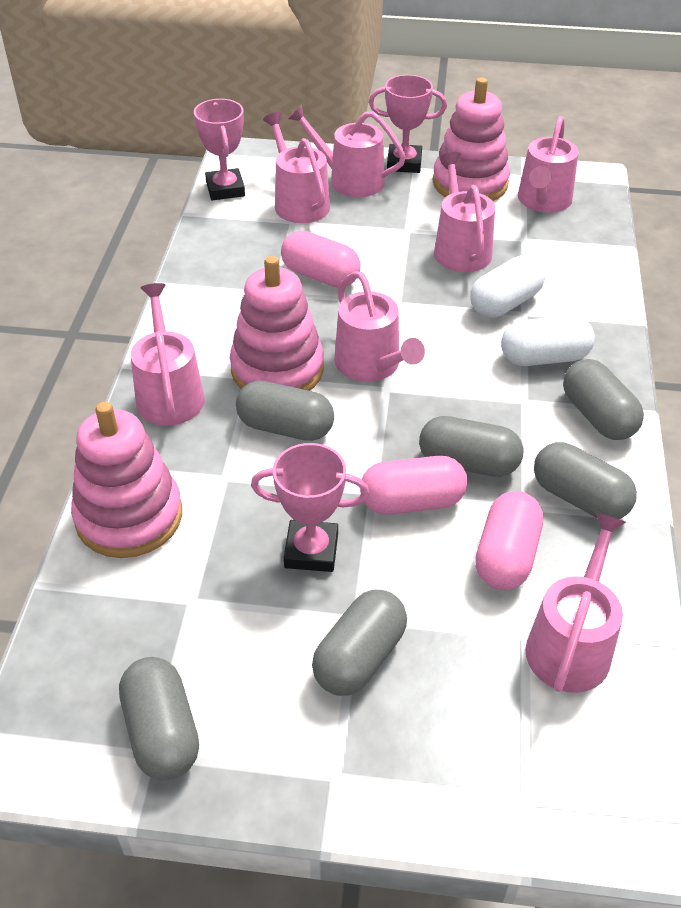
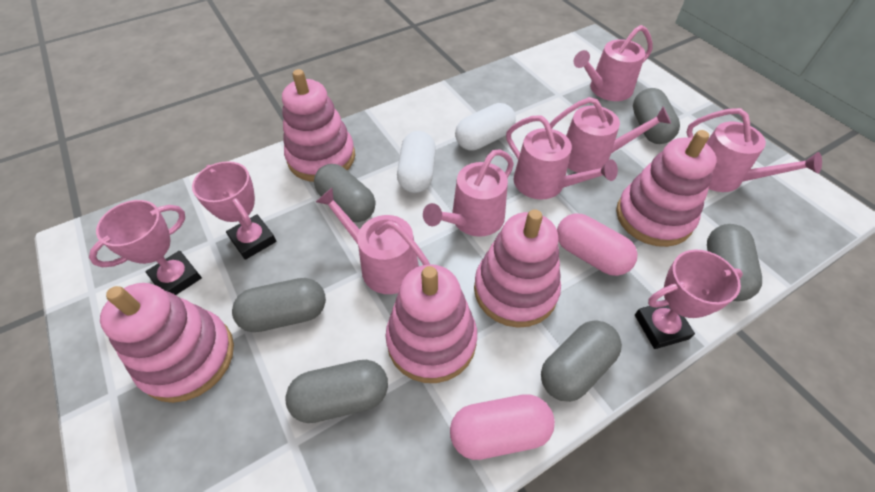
pink capsule: 3 -> 2
pink stacking toy: 3 -> 5
pink watering can: 7 -> 6

